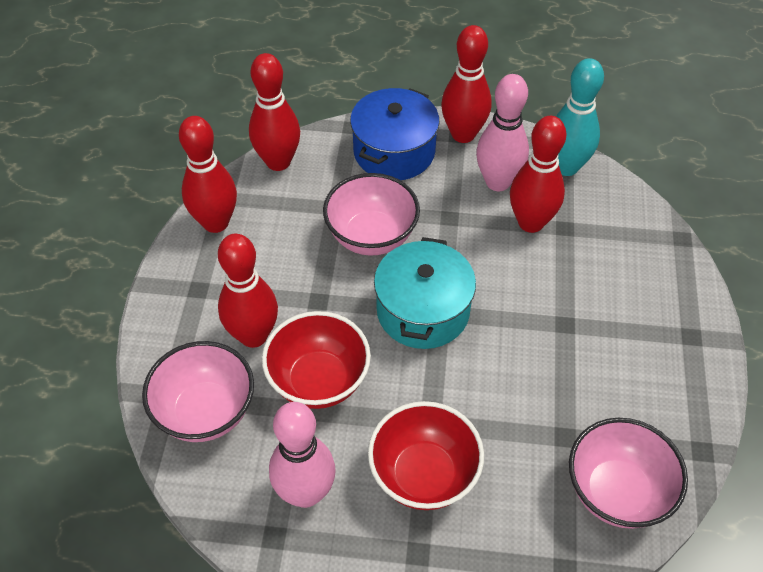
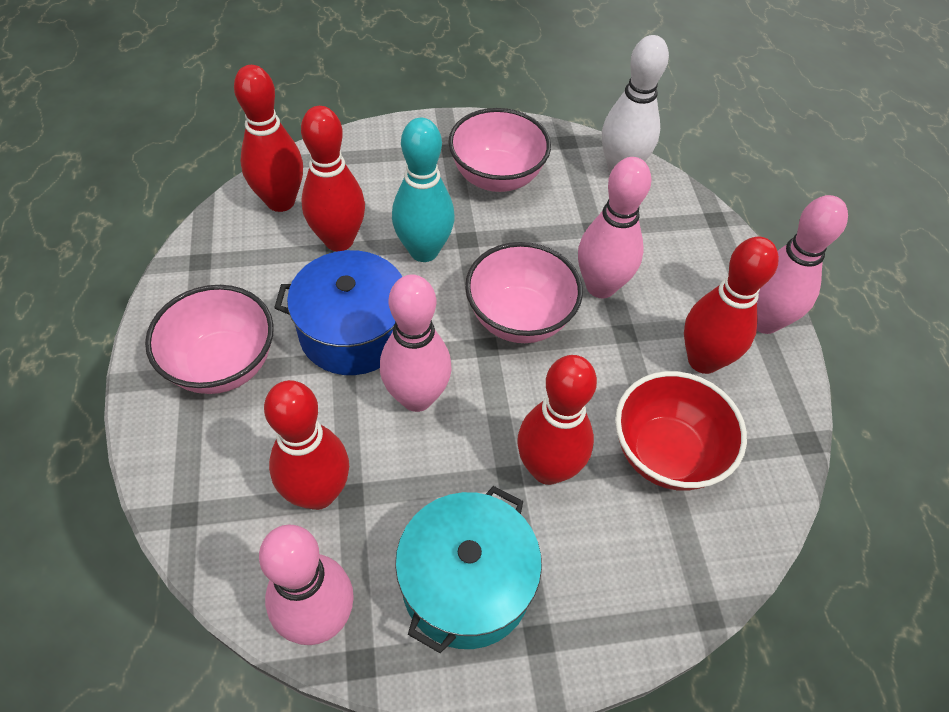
pink bowling pin: 2 -> 4
red bowl: 2 -> 1
white bowling pin: 0 -> 1

